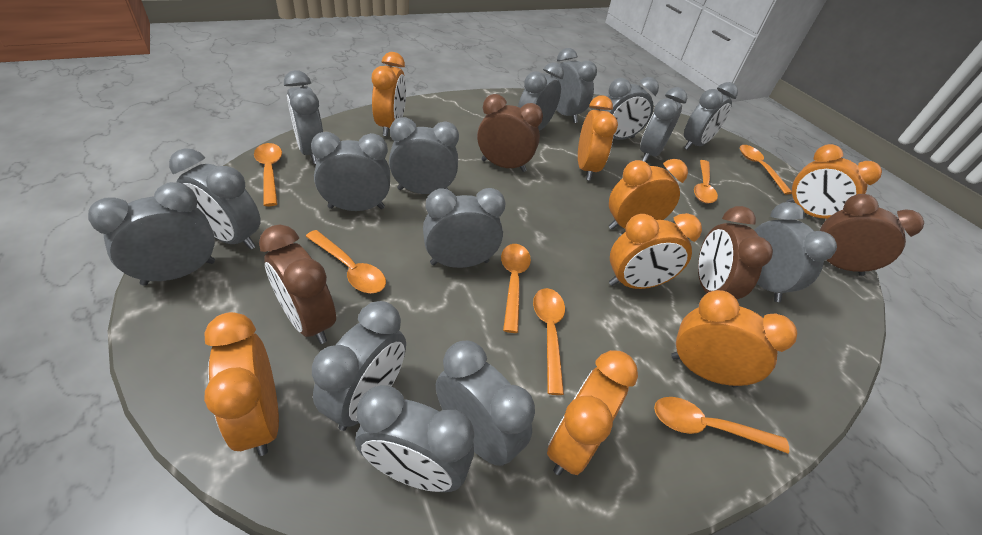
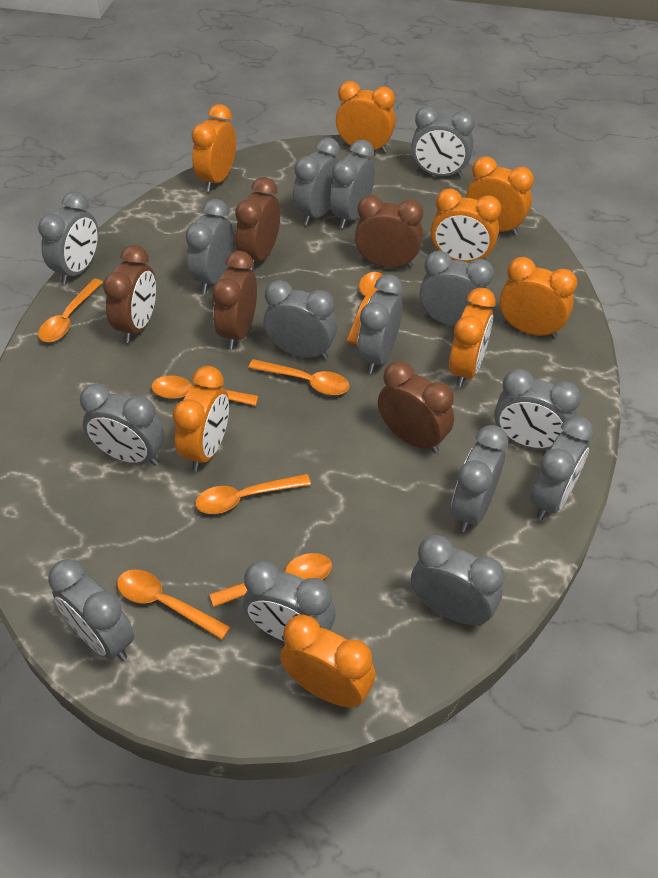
brown clock: 4 -> 5

